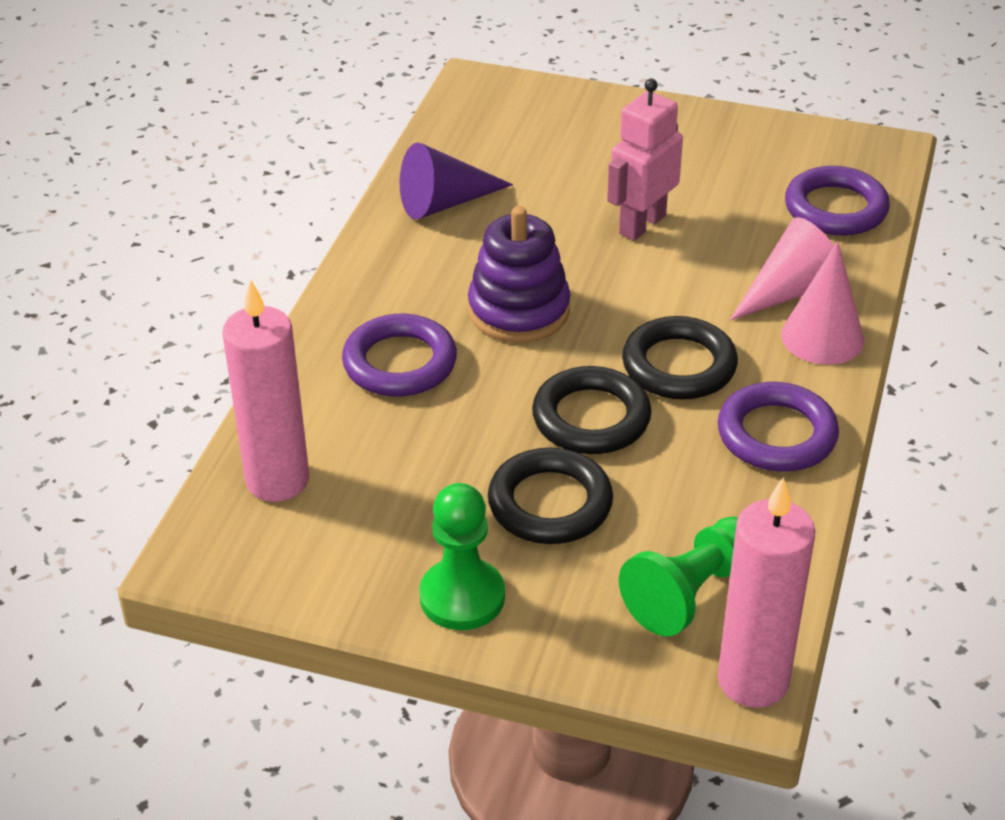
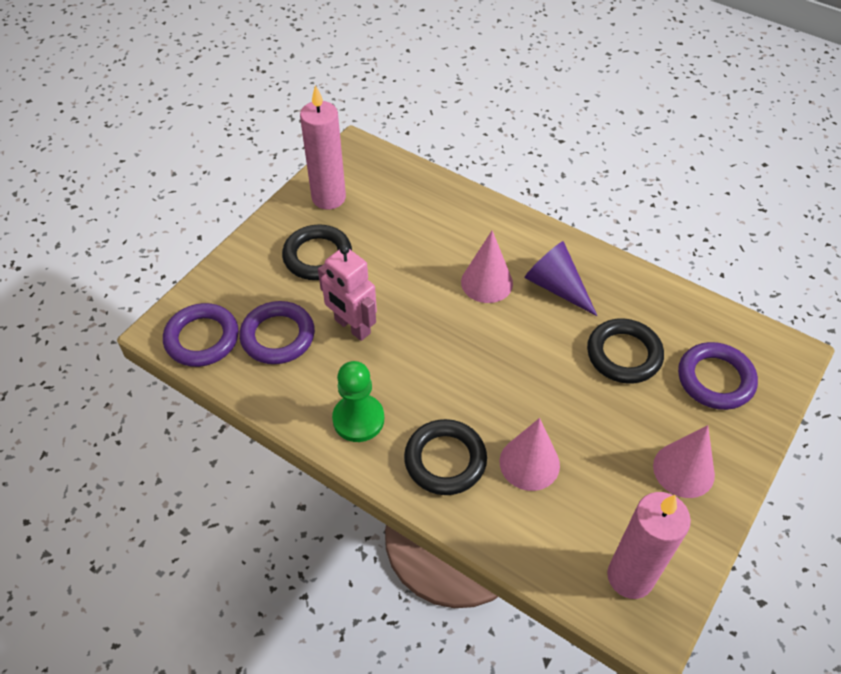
green pawn: 2 -> 1
pink cone: 2 -> 3
purple stacking toy: 1 -> 0

